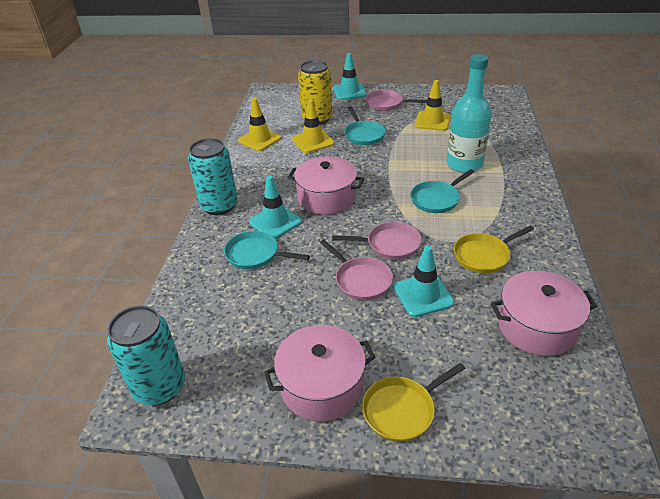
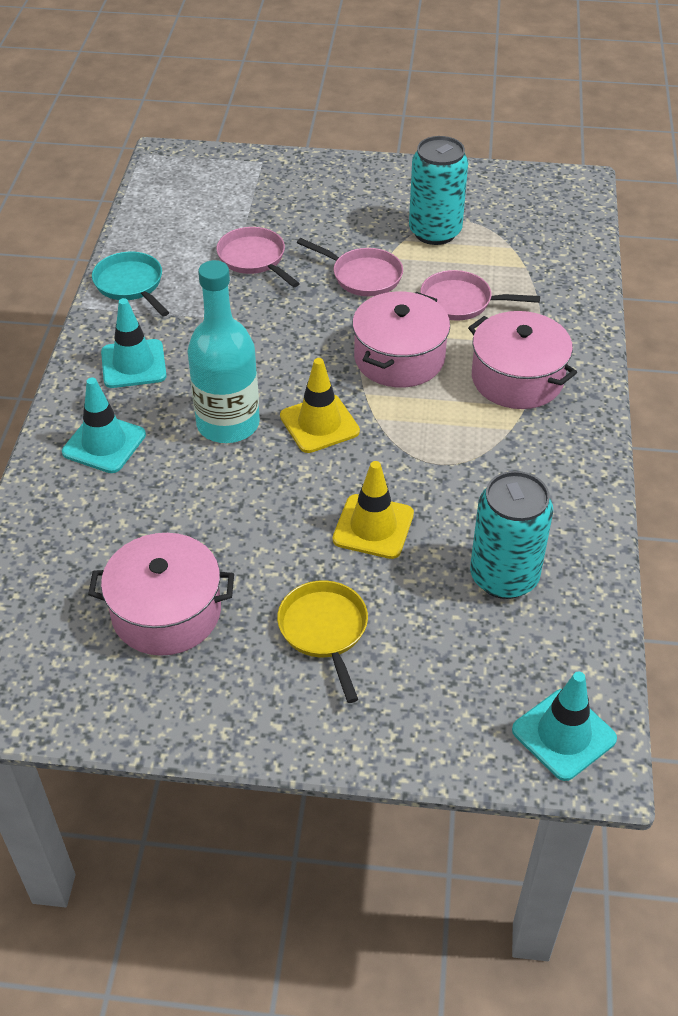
turquoise pan: 3 -> 1
yellow can: 1 -> 0
yellow pan: 2 -> 1
yellow traffic cone: 3 -> 2

